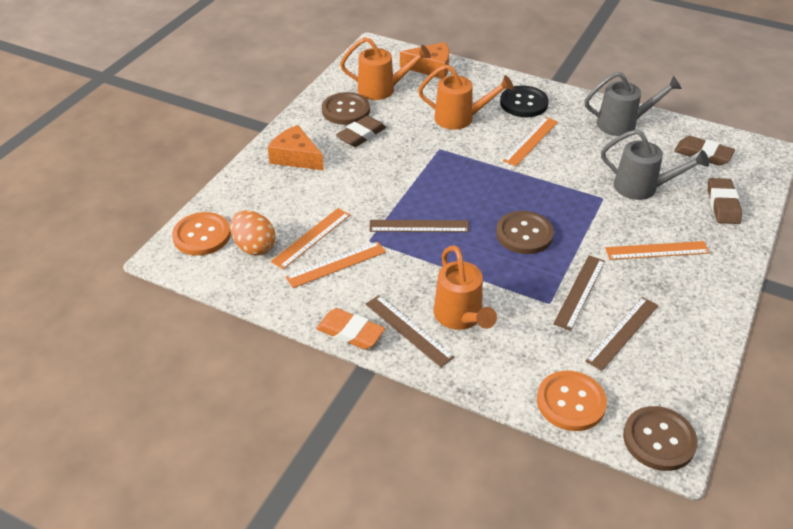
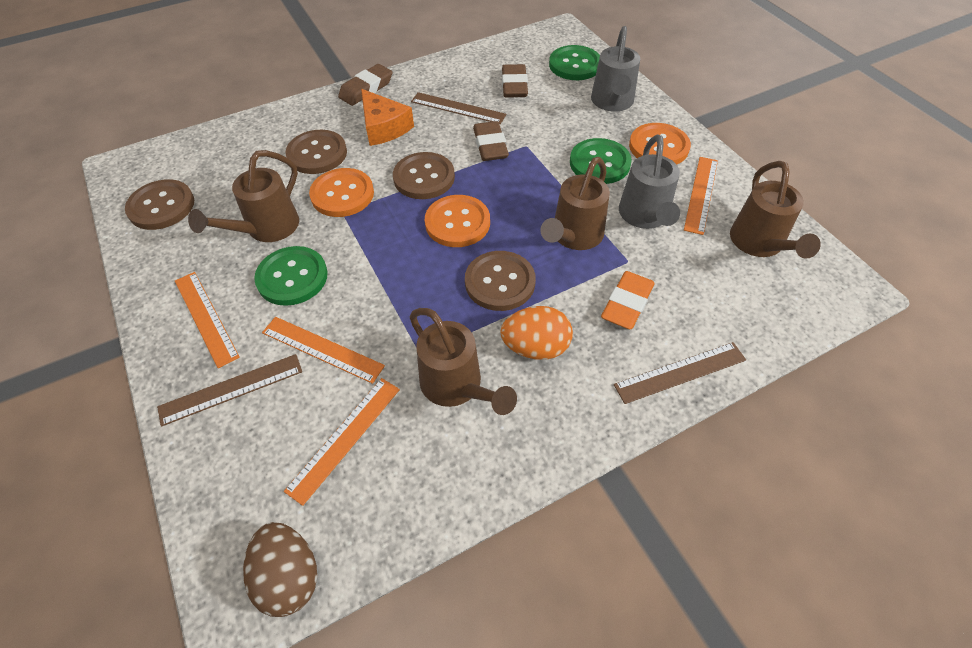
black button: 1 -> 0
brown button: 3 -> 4
brown egg: 0 -> 1
brown ruler: 4 -> 3
brown watering can: 0 -> 4
green button: 0 -> 3
orange button: 2 -> 3
orange cheese: 2 -> 1
orange watering can: 3 -> 0

